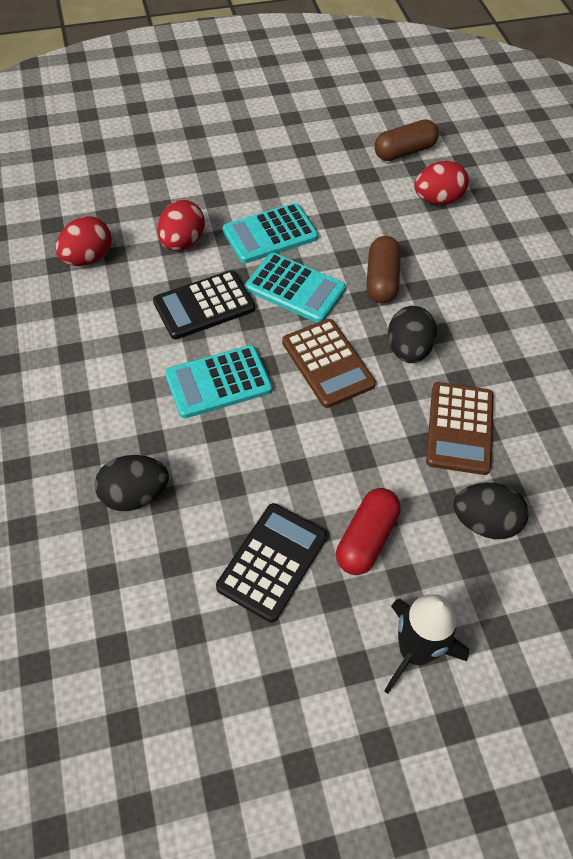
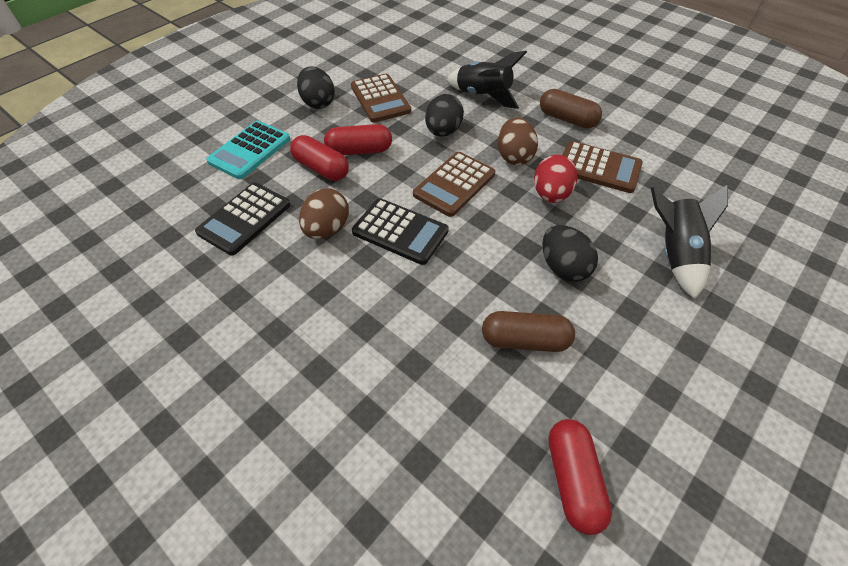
black rocket: 1 -> 2
brown calculator: 2 -> 3
brown egg: 0 -> 2
red capsule: 1 -> 3
red egg: 3 -> 1
turquoise calculator: 3 -> 1

